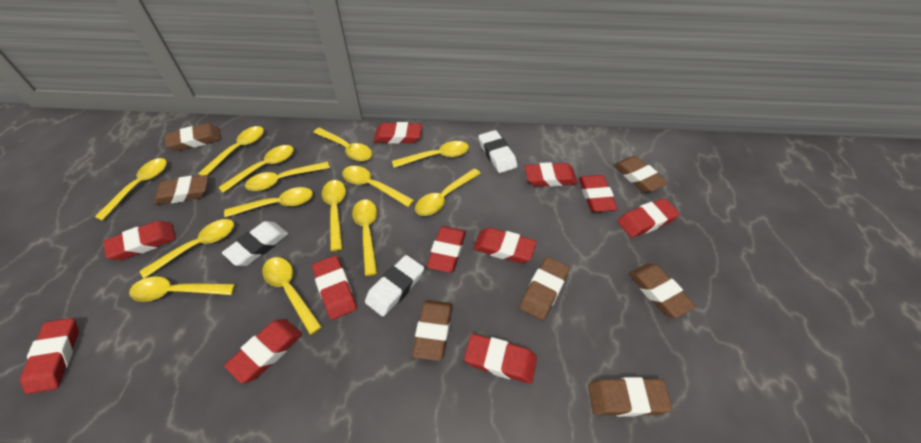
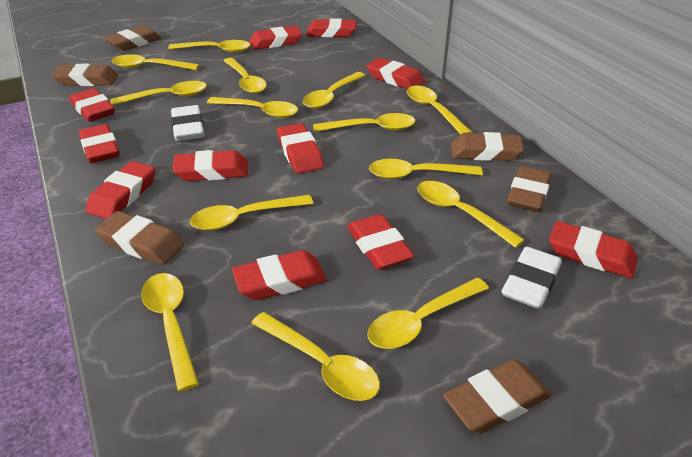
brown eraser: 7 -> 6
white eraser: 3 -> 2

